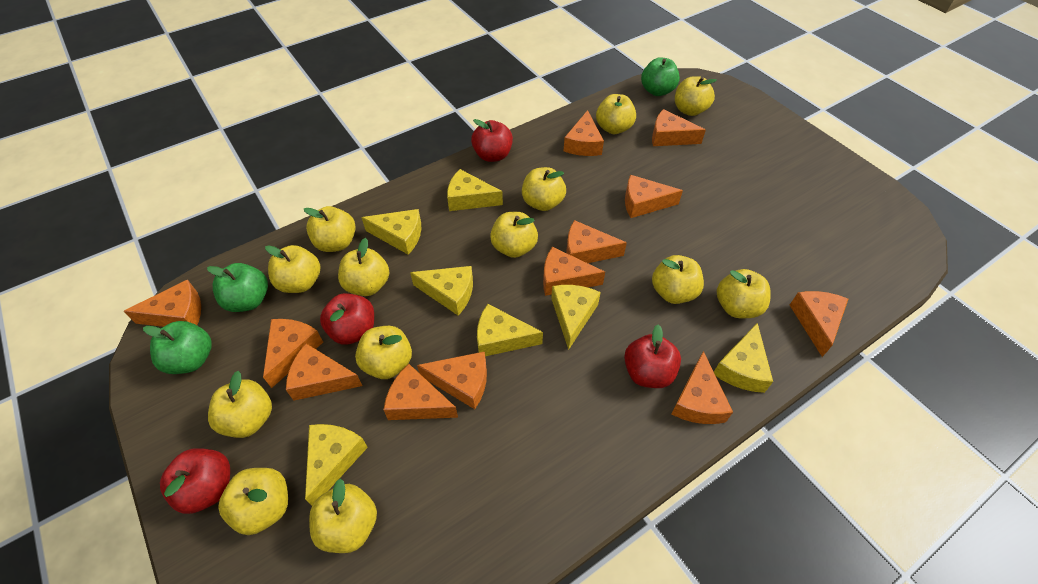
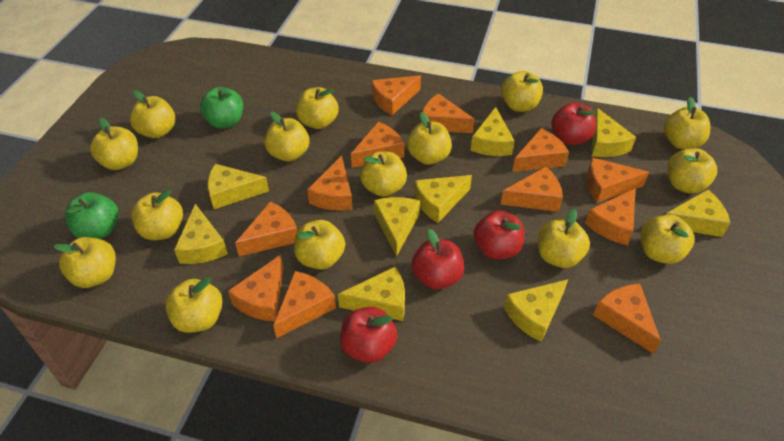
green apple: 3 -> 2
yellow apple: 13 -> 15
yellow cheese: 7 -> 9

